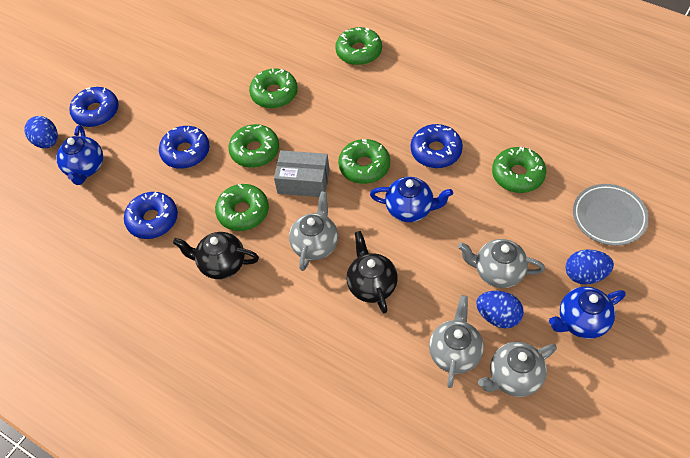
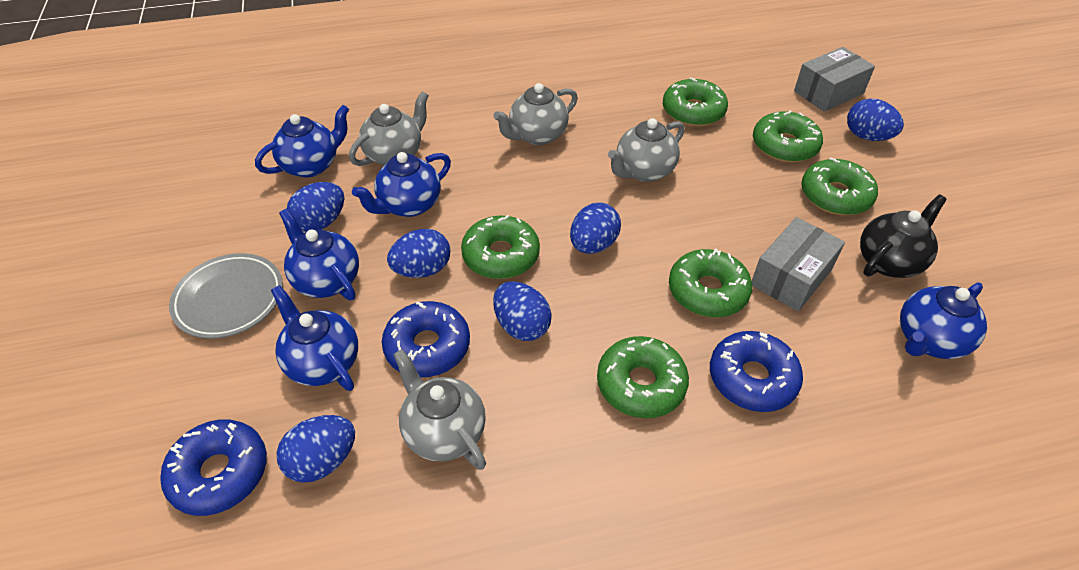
black teapot: 2 -> 1
blue donut: 4 -> 3
blue egg: 3 -> 6
blue teapot: 3 -> 5
grey box: 1 -> 2

